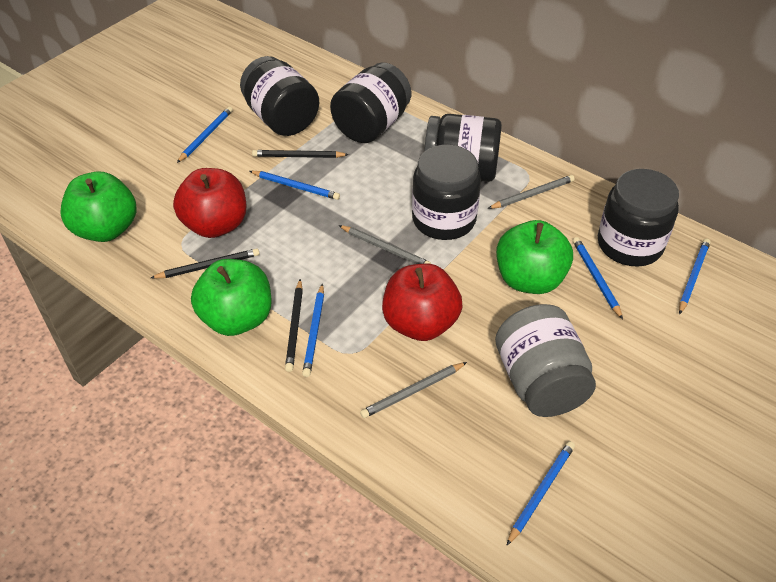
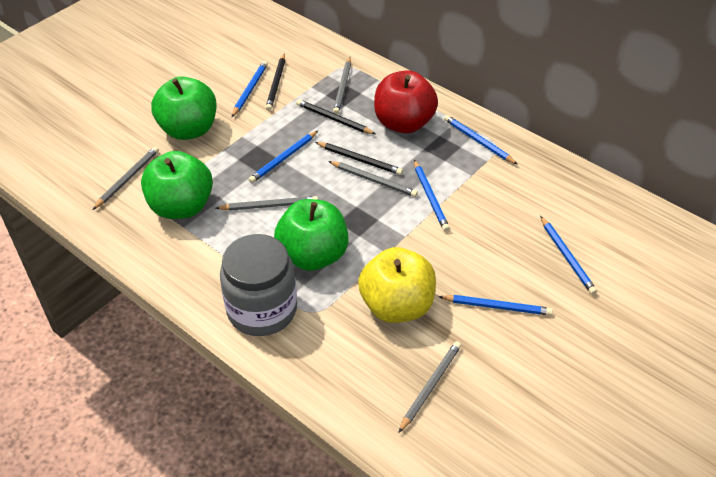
black jar: 5 -> 0
grey pencil: 3 -> 5
red apple: 2 -> 1
yellow apple: 0 -> 1

